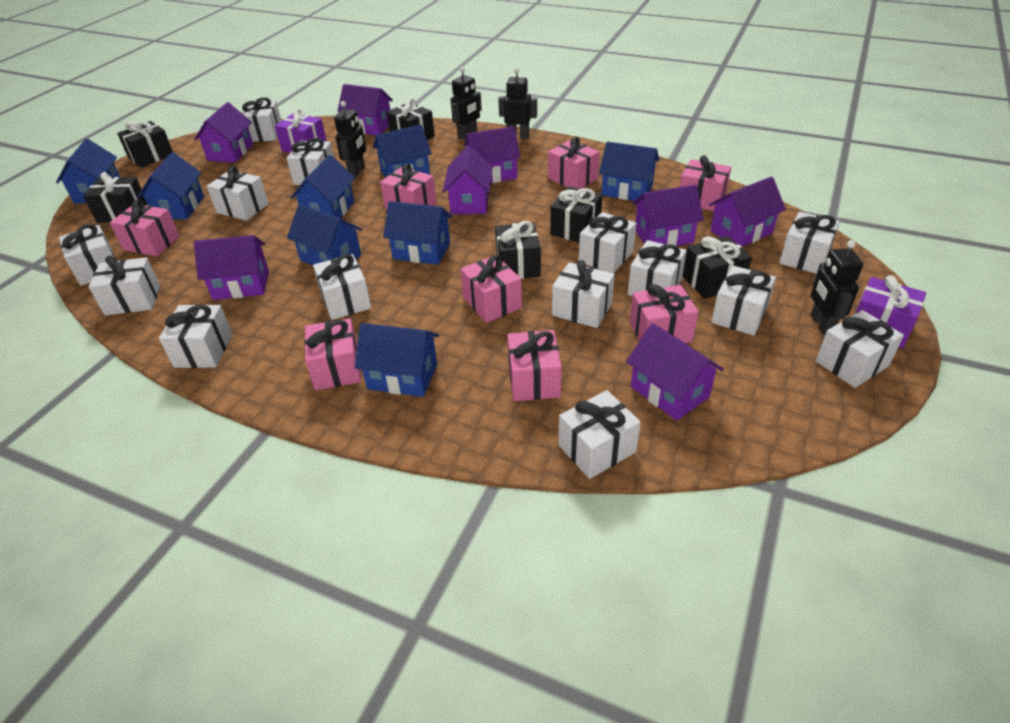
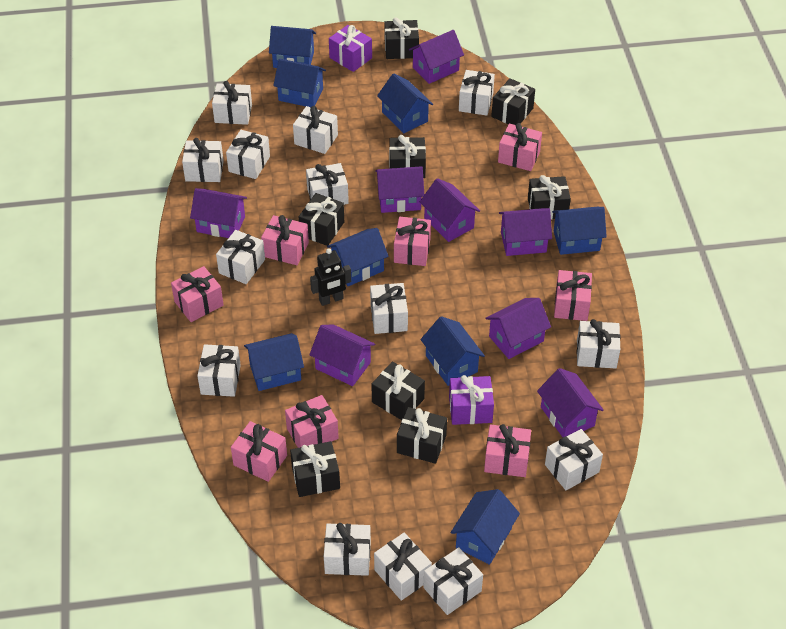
black gift: 6 -> 8
black robot: 4 -> 1

